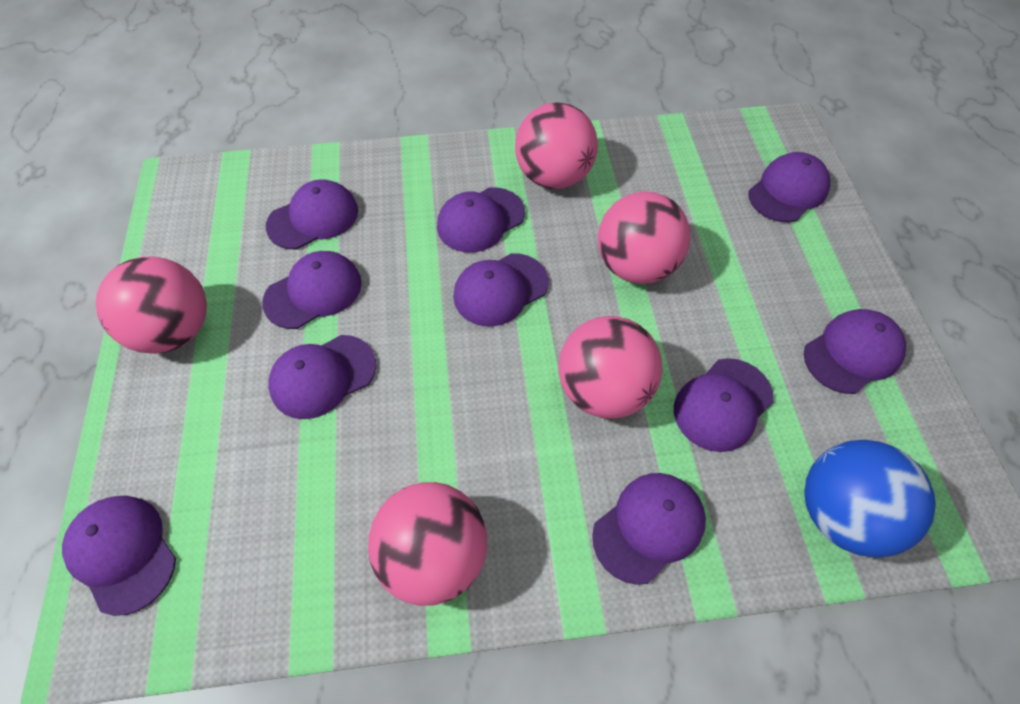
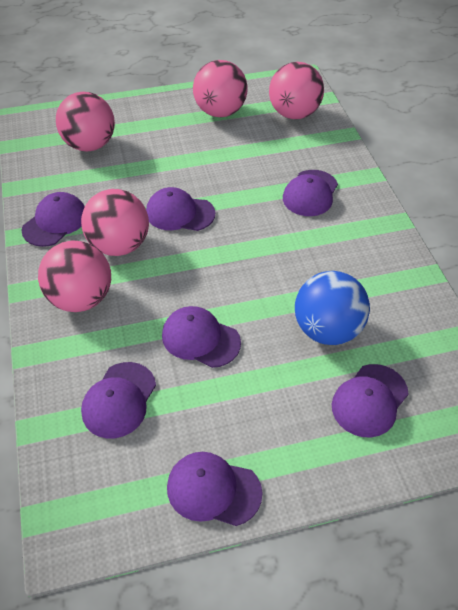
purple cap: 10 -> 7

